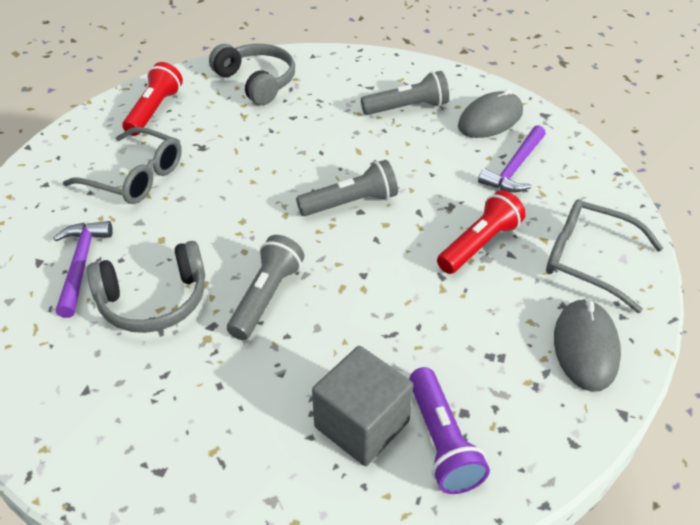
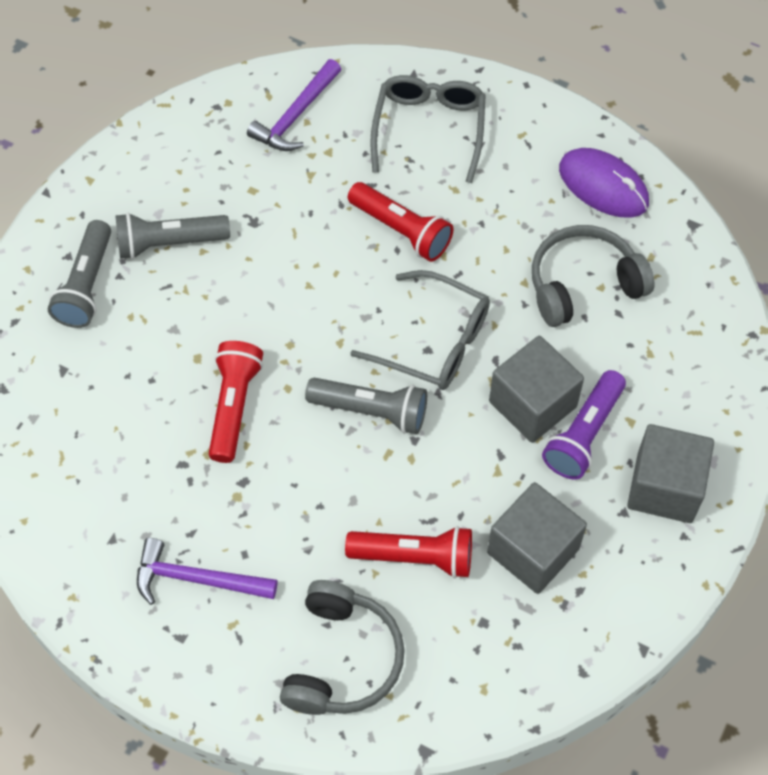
grey cube: 1 -> 3
grey mouse: 2 -> 0
purple mouse: 0 -> 1
red flashlight: 2 -> 3

